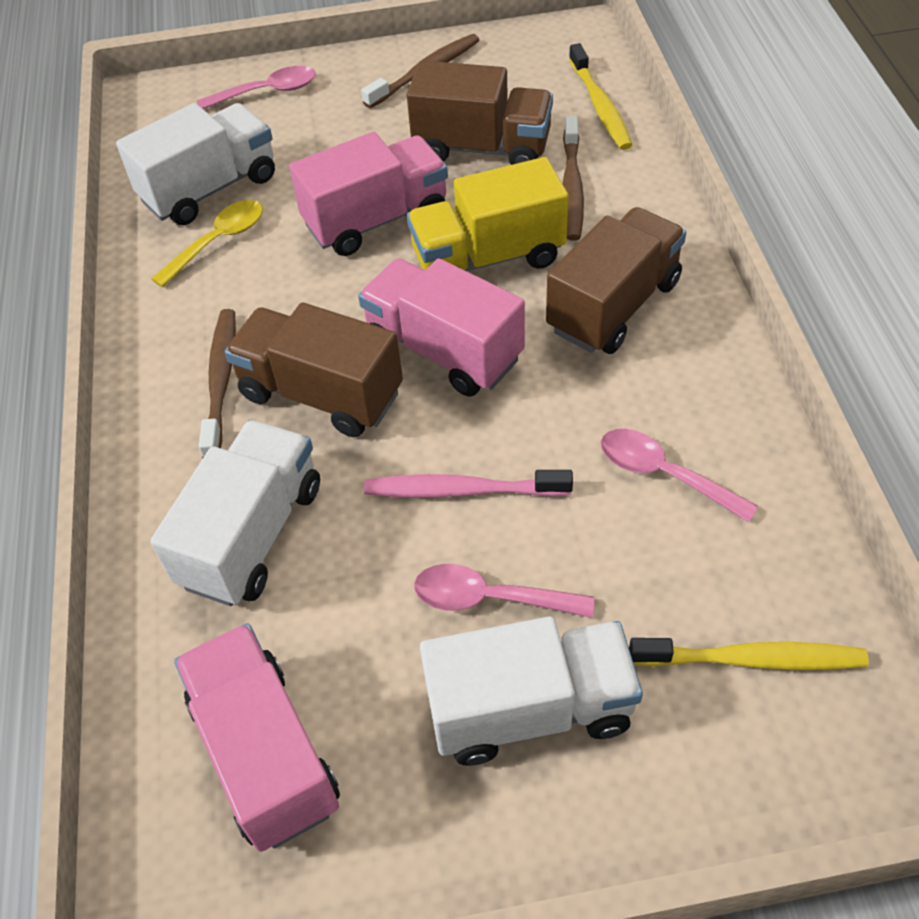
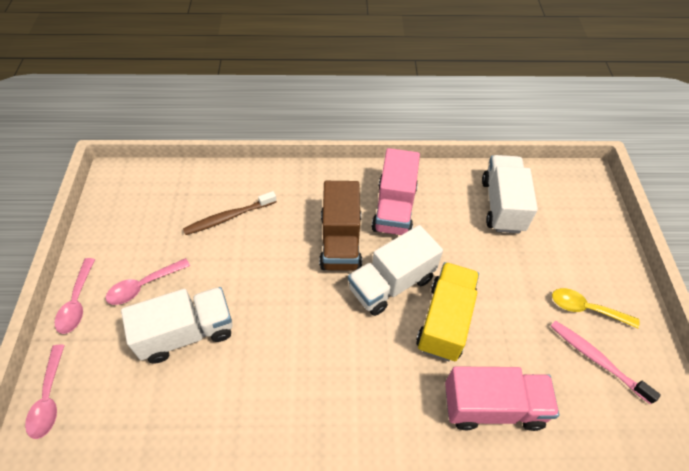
brown toothbrush: 3 -> 1
brown truck: 3 -> 1
pink truck: 3 -> 2
yellow toothbrush: 2 -> 0

